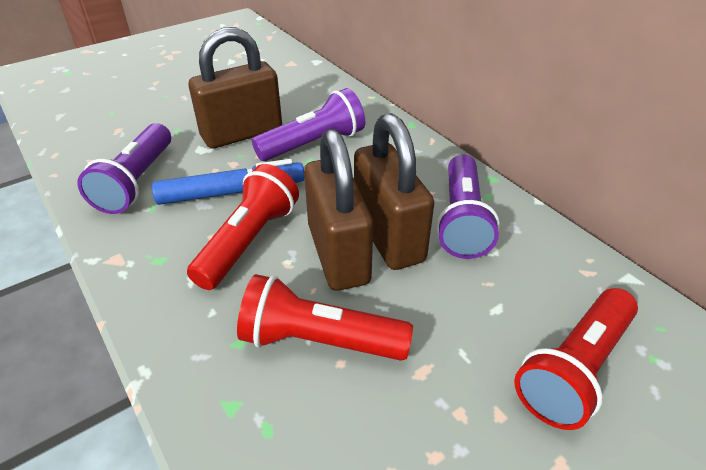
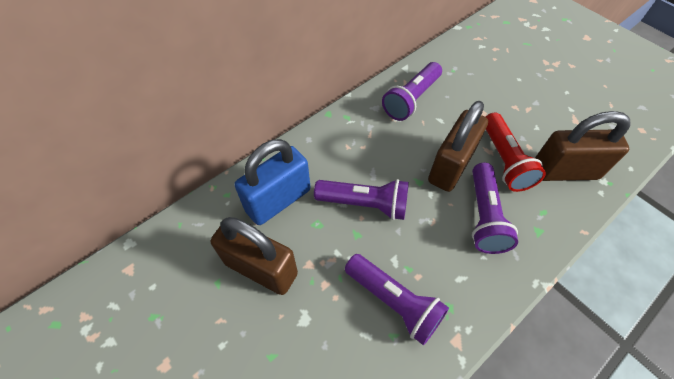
blue marker: 1 -> 0
blue padlock: 0 -> 1
purple flashlight: 3 -> 4
red flashlight: 3 -> 1

